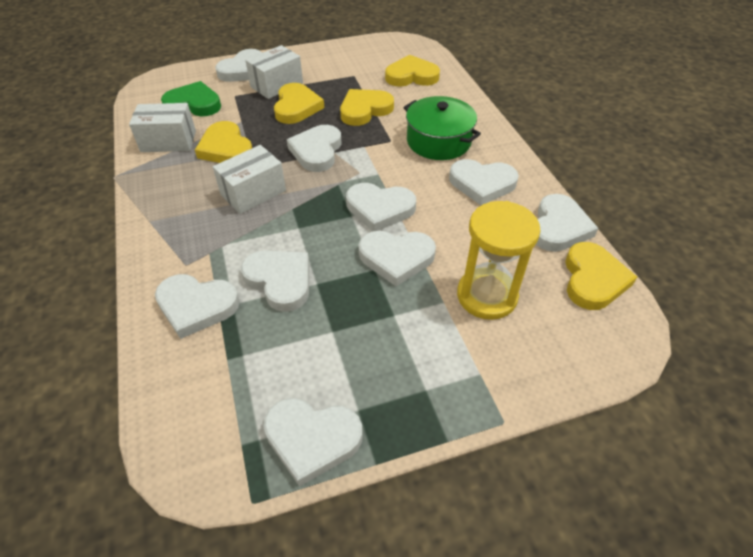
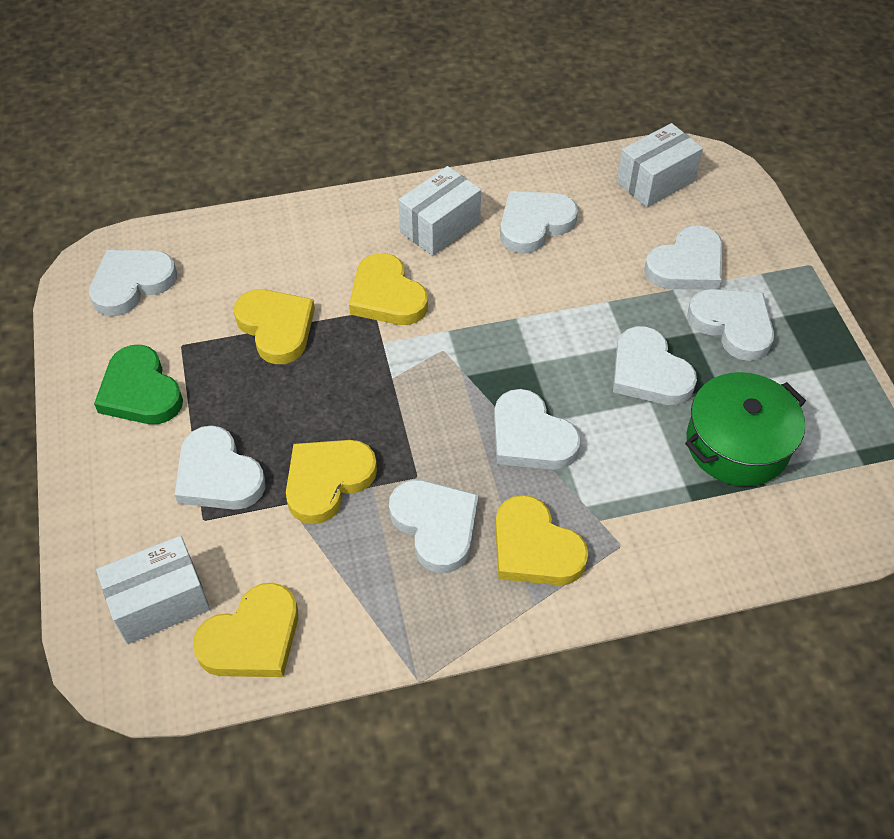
white heart: 9 -> 8
yellow hourglass: 1 -> 0

